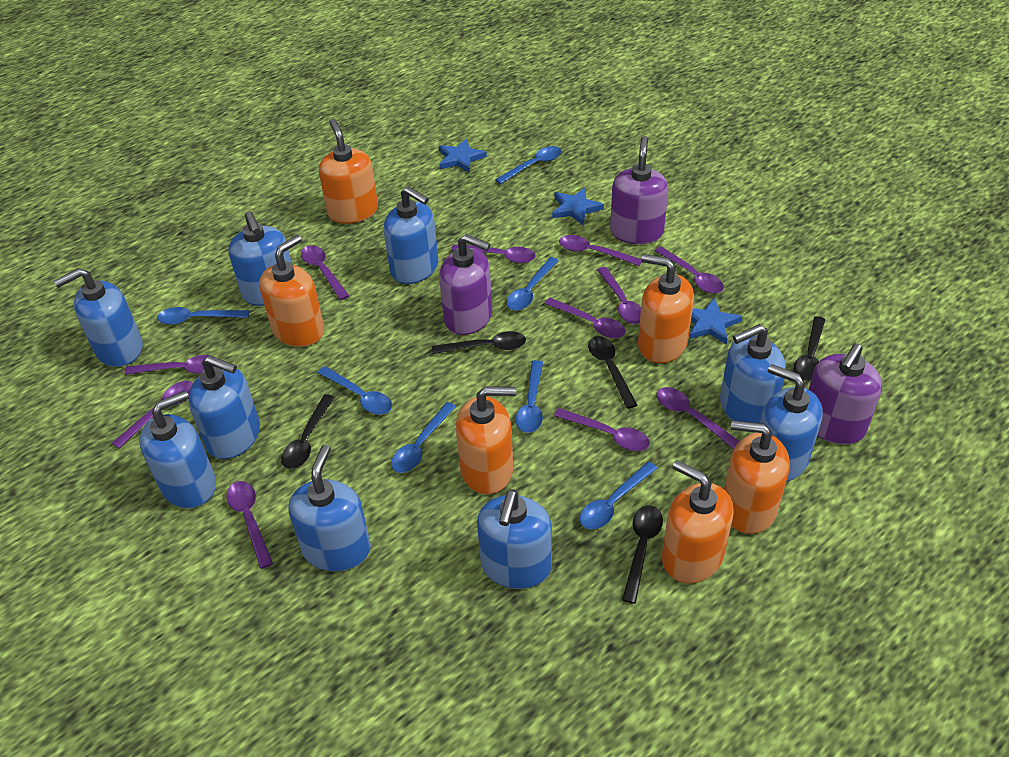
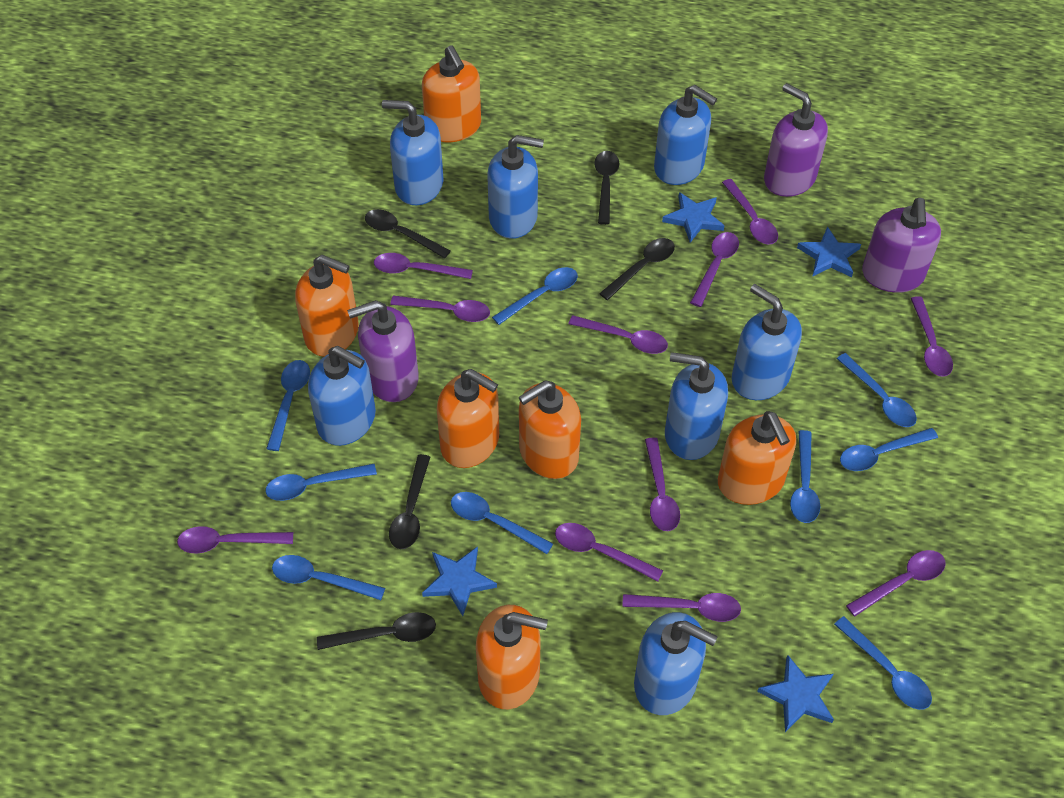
blue soap dispenser: 9 -> 7
blue spoon: 7 -> 9
blue star: 3 -> 4

